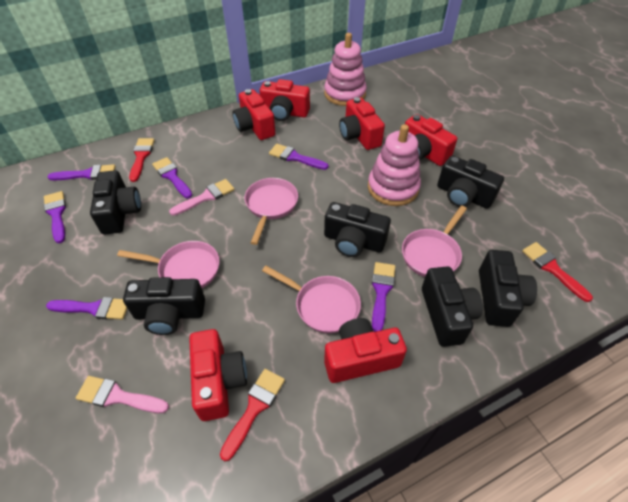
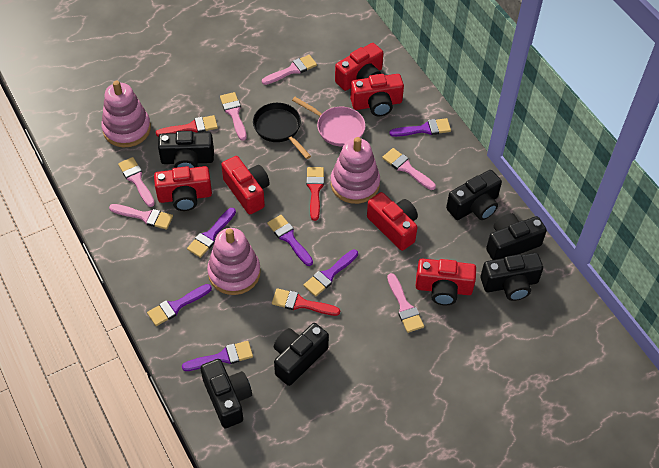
black pan: 0 -> 1
pink brush: 2 -> 6
pink pan: 4 -> 1
pink stacking toy: 2 -> 3

